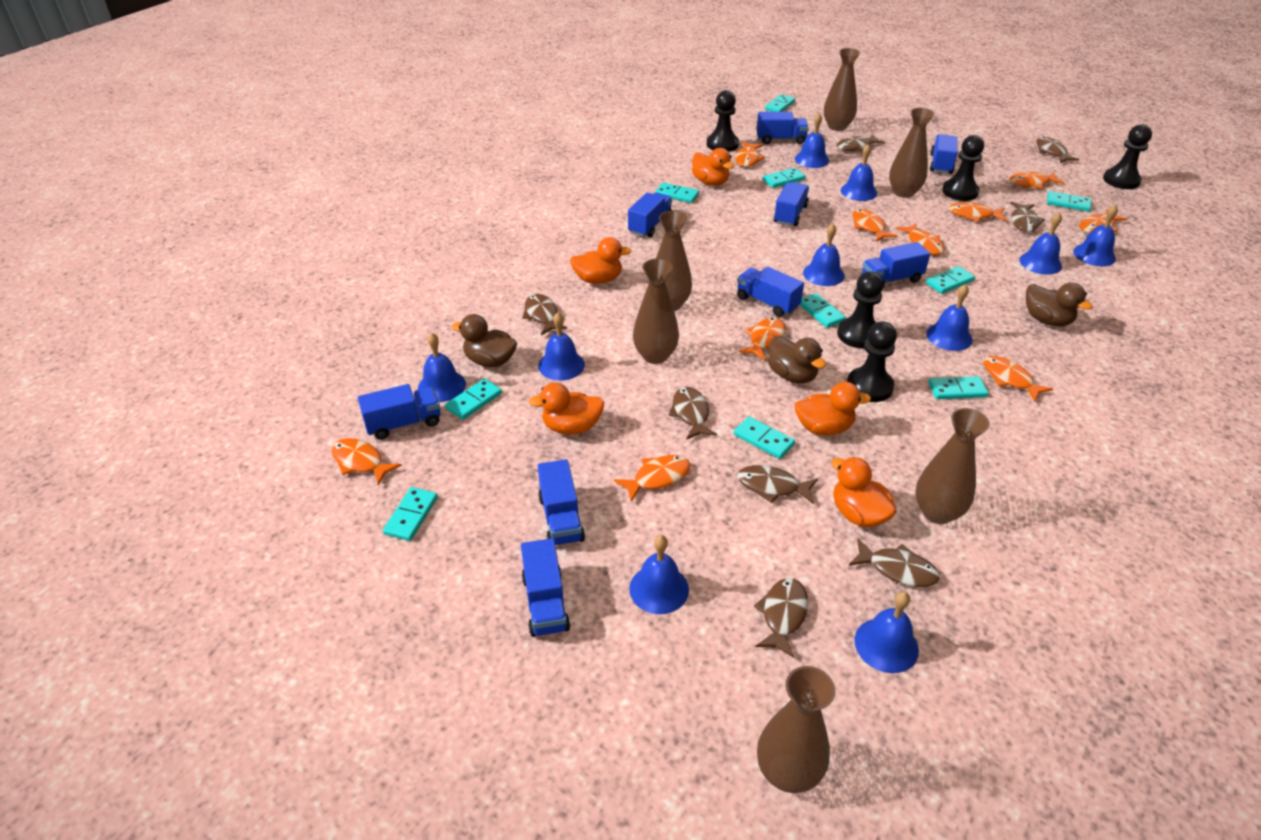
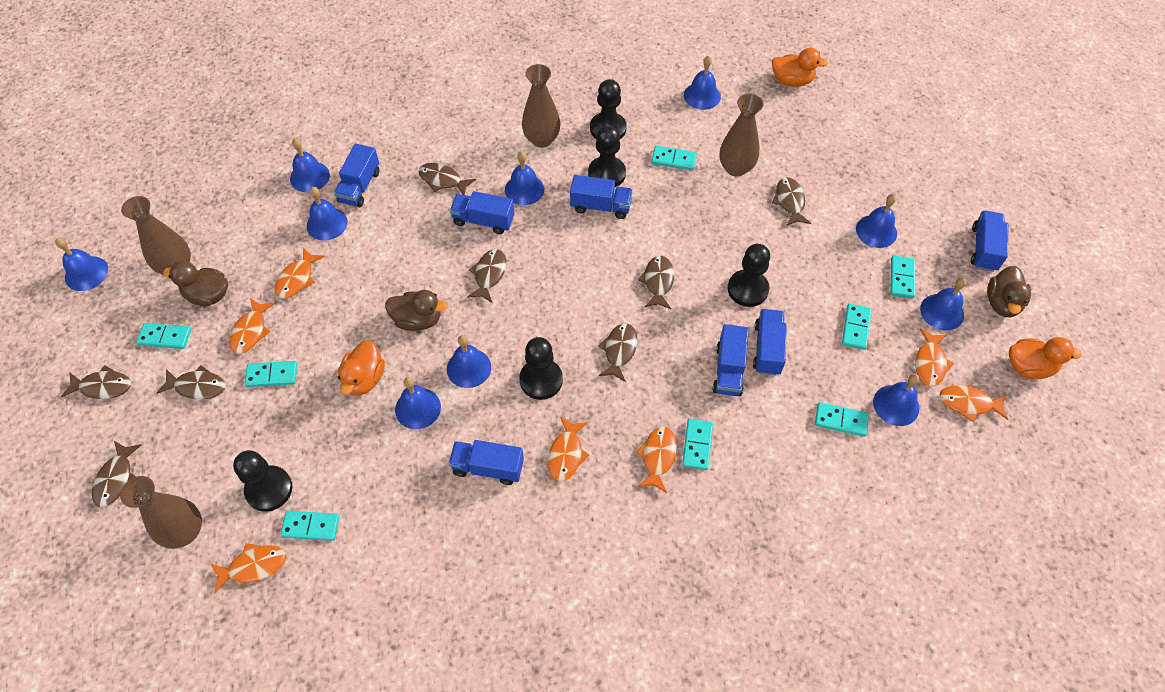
blue truck: 9 -> 7
brown vase: 6 -> 4
orange duck: 5 -> 3
orange fish: 10 -> 7
turquoise domino: 10 -> 8

